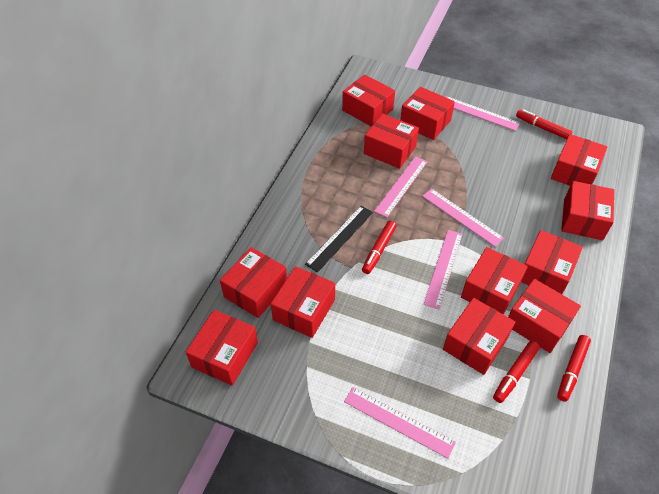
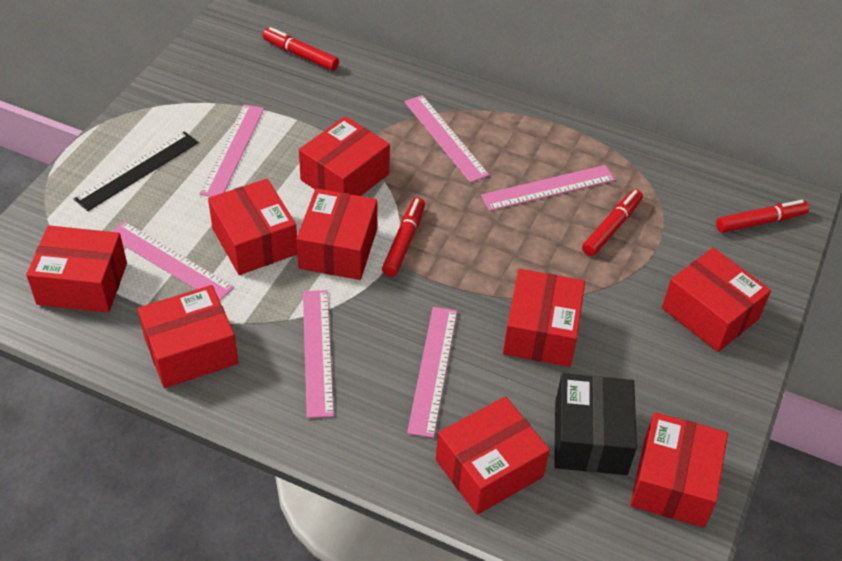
black box: 0 -> 1
pink ruler: 5 -> 6
red box: 12 -> 9

